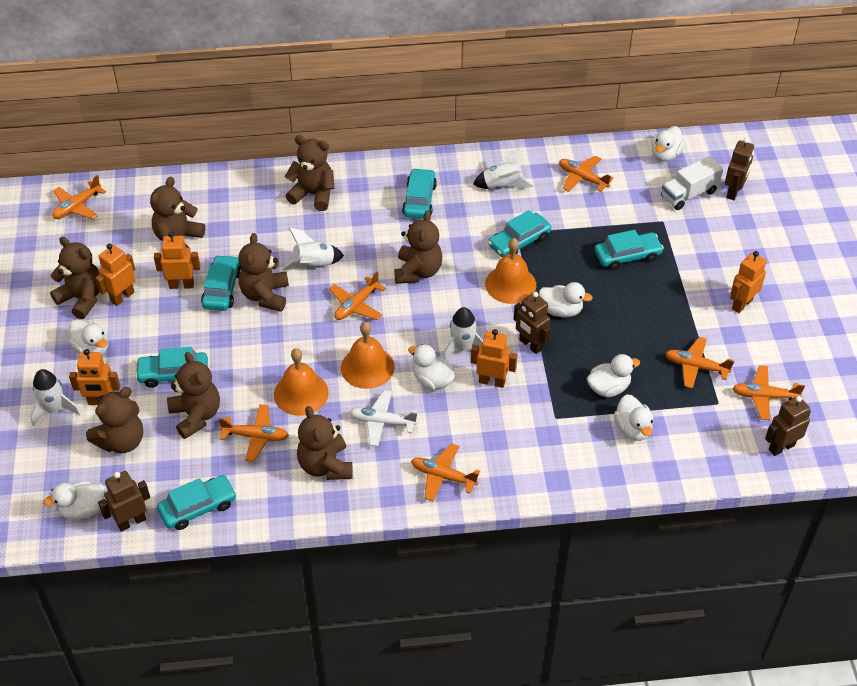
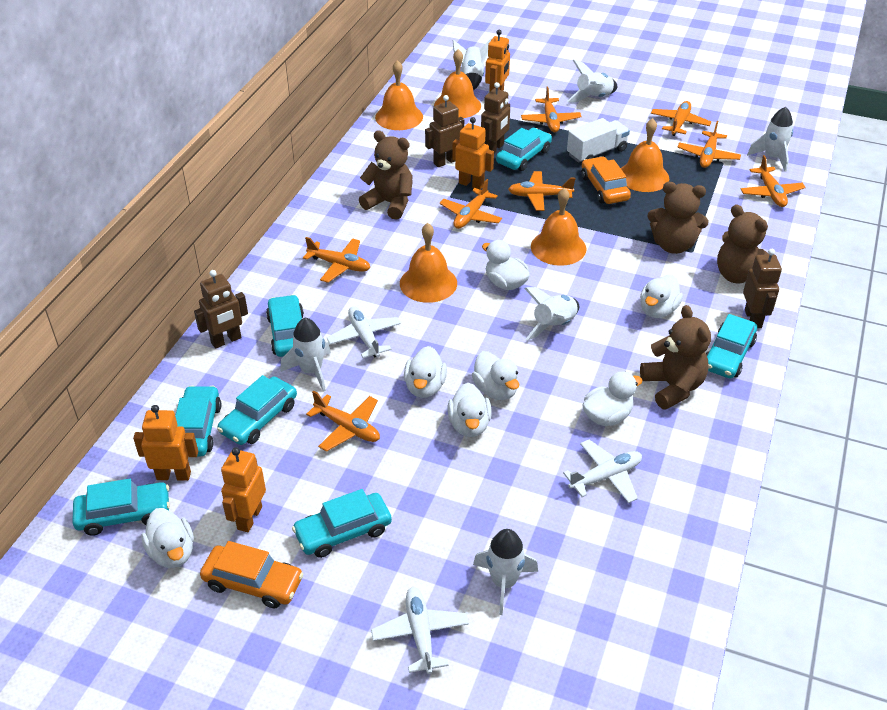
brown teddy bear: 8 -> 4
orange bell: 3 -> 5
orange car: 0 -> 2
orange plane: 7 -> 8
orange robot: 5 -> 4
turquoise car: 6 -> 7
white plane: 1 -> 3
white rocket: 4 -> 6

